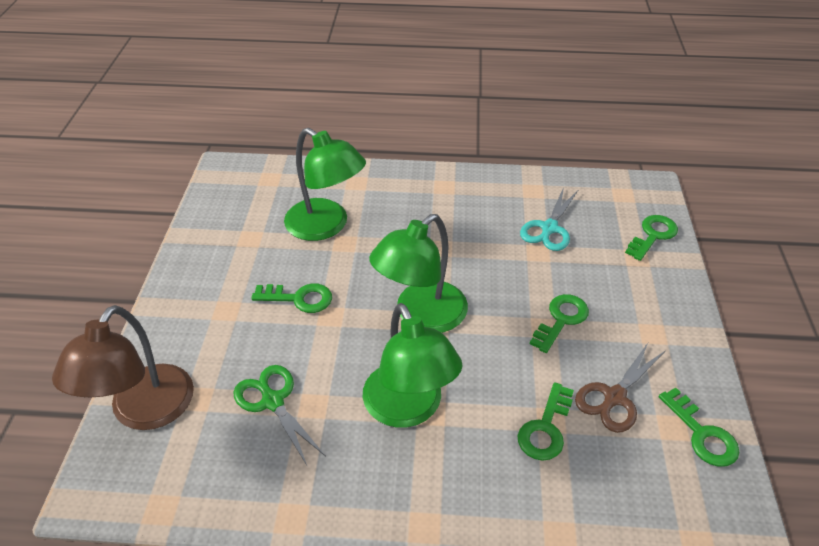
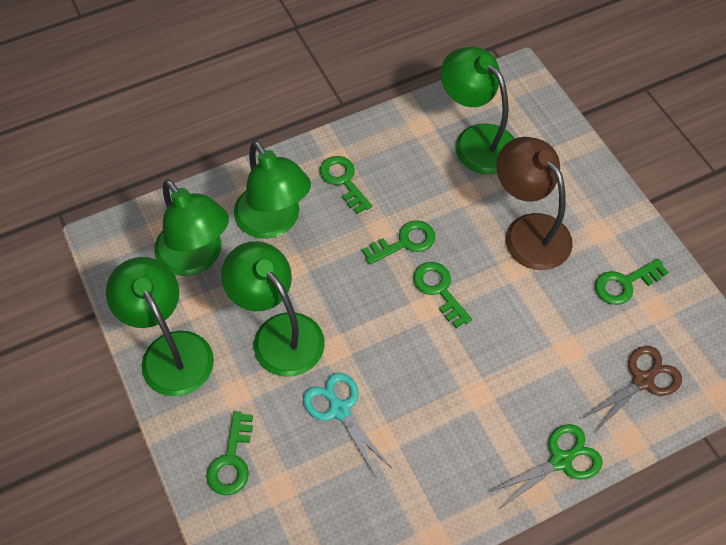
green lamp: 3 -> 5

